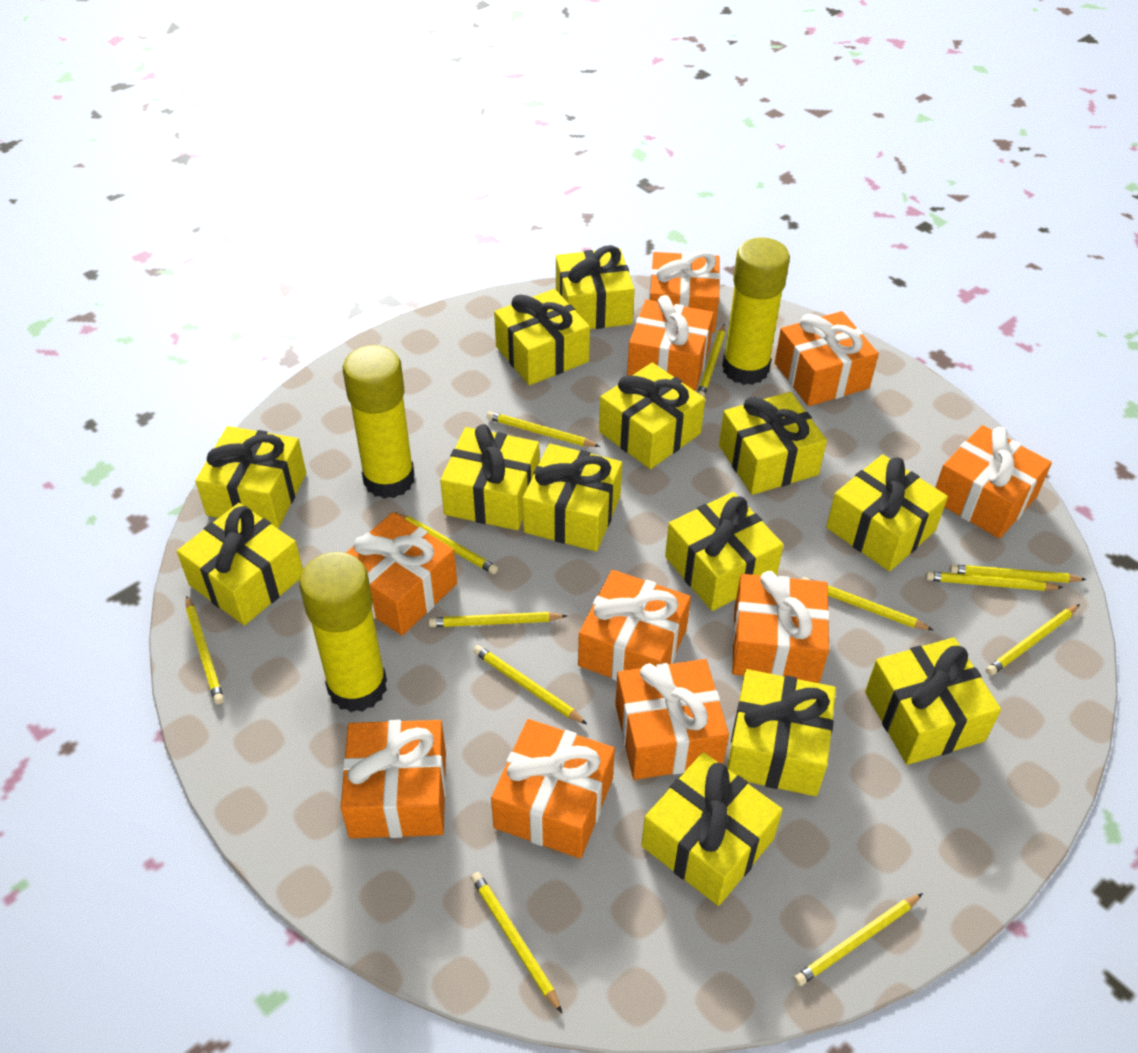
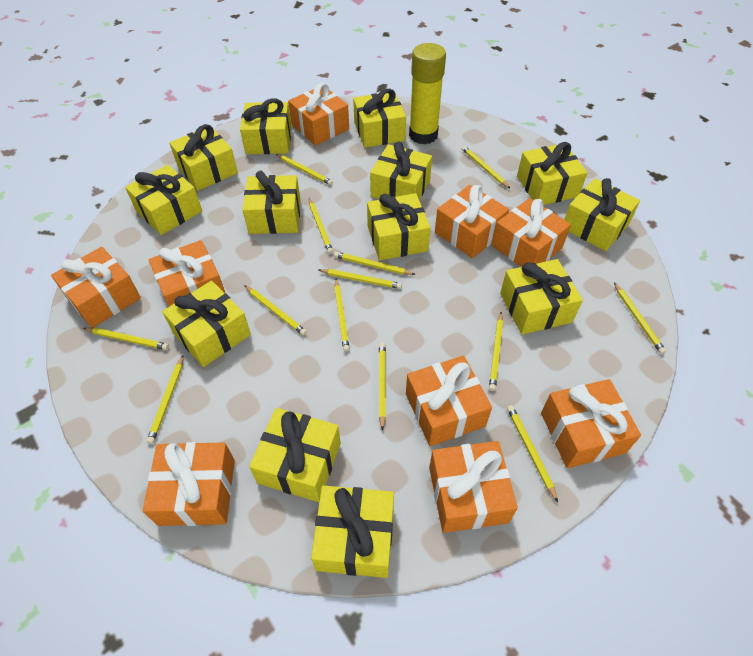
orange gift: 10 -> 9
yellow glue stick: 3 -> 1
yellow pencil: 12 -> 13

